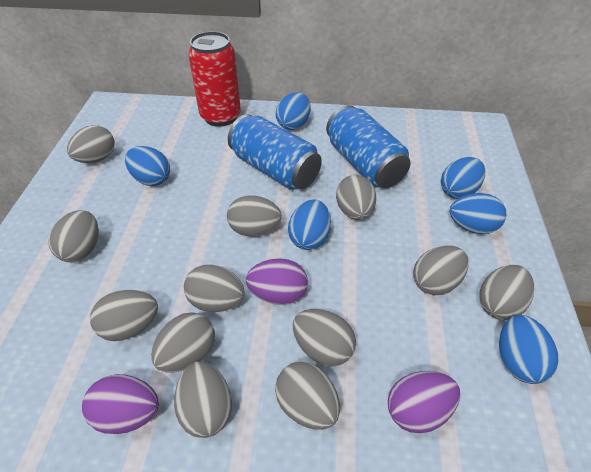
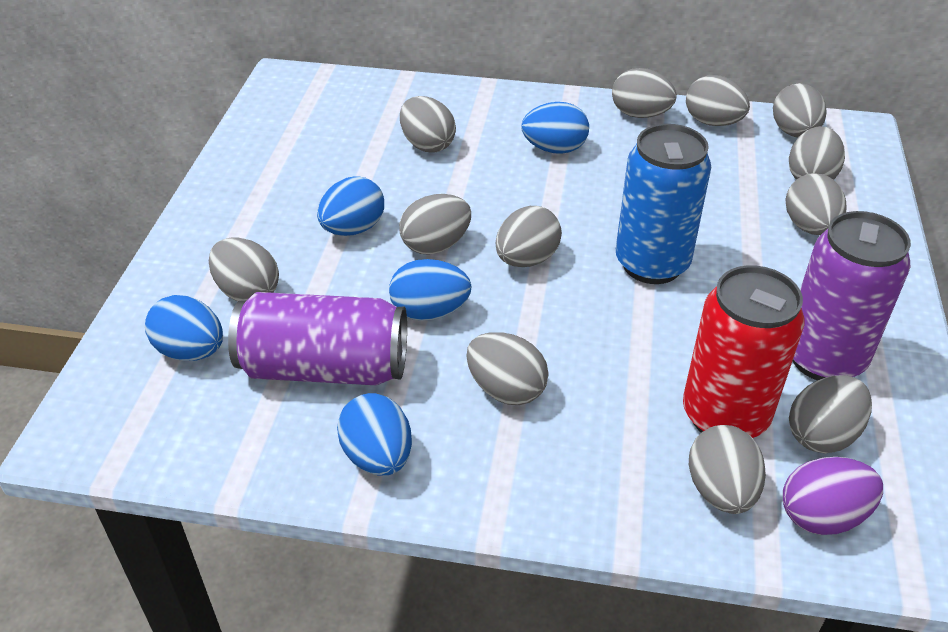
blue can: 2 -> 1
blue egg: 6 -> 5
purple can: 0 -> 2
purple egg: 3 -> 1

